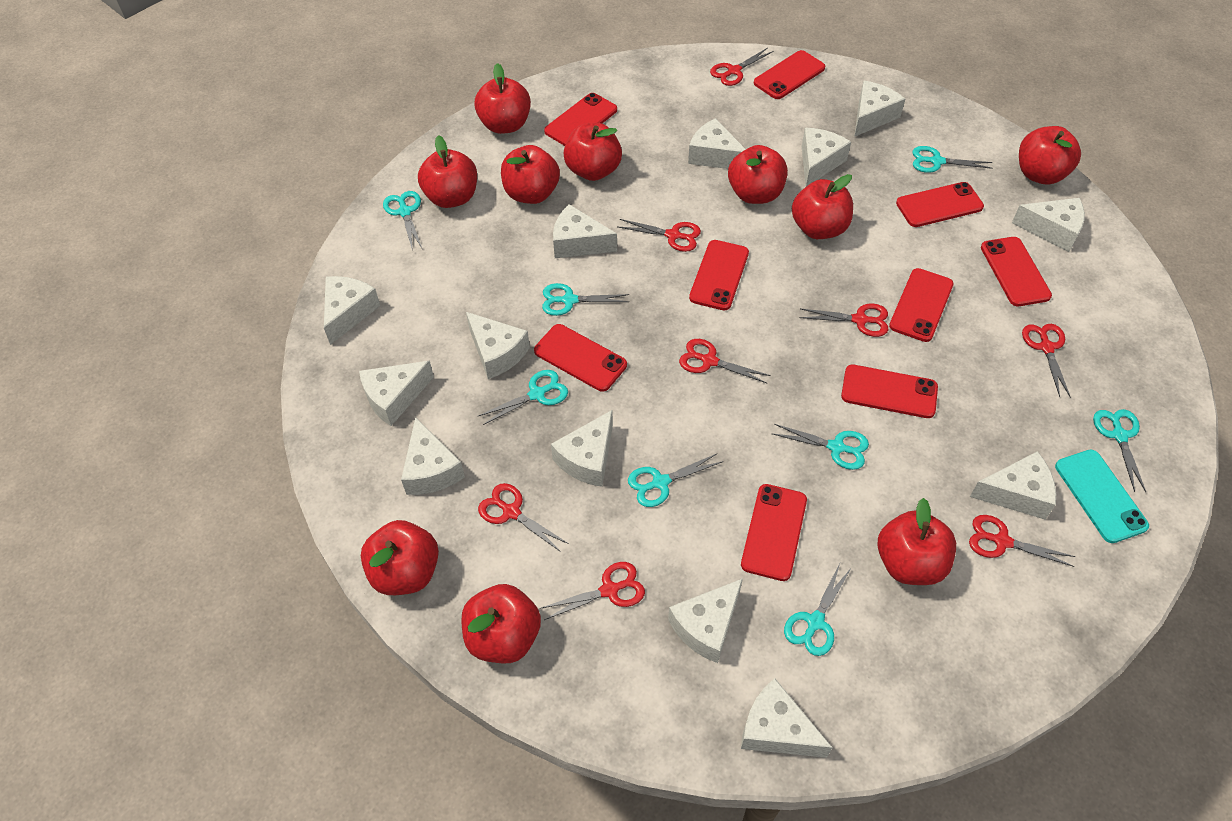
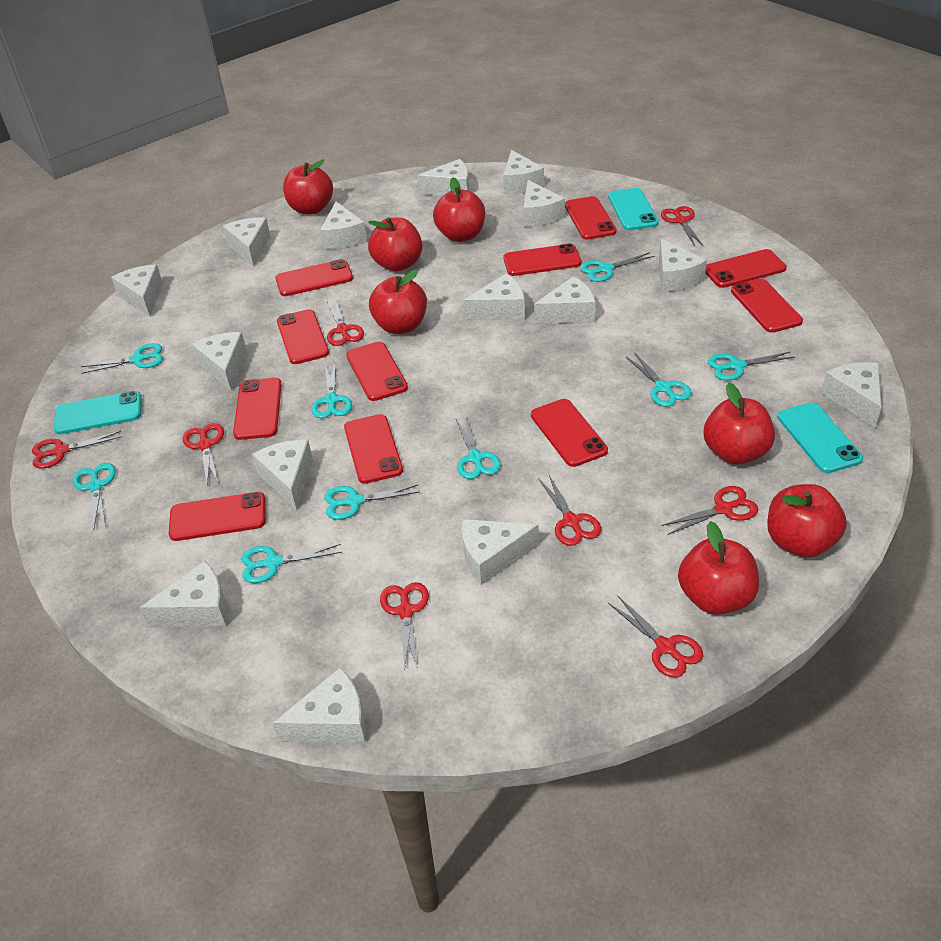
red apple: 10 -> 7
red phone: 9 -> 11
turquoise phone: 1 -> 3
turquoise scissors: 8 -> 9
white cheese: 13 -> 15

